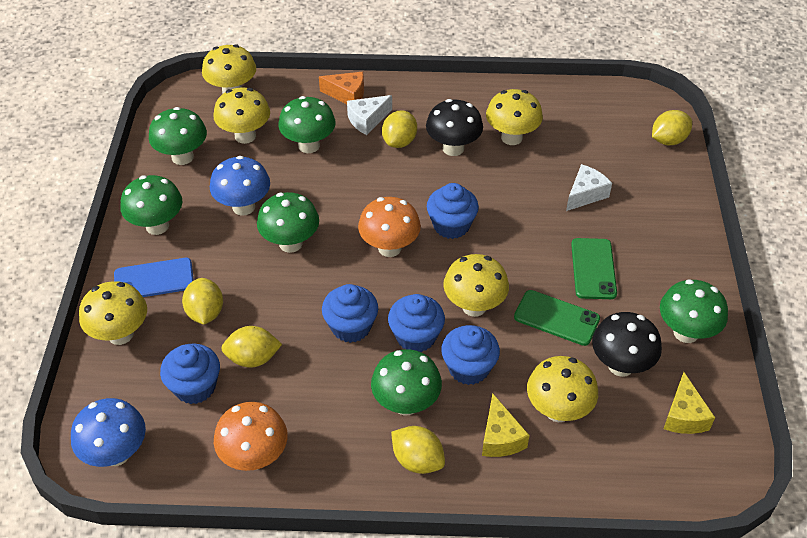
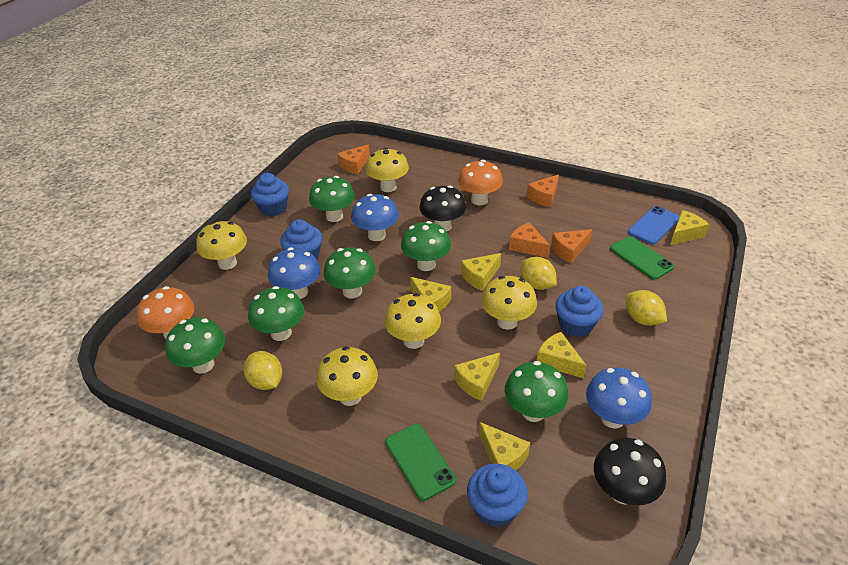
blue cupcake: 5 -> 4
blue mushroom: 2 -> 3
orange cheese: 1 -> 4
white cheese: 2 -> 0
yellow cheese: 2 -> 6
yellow lemon: 5 -> 3
yellow mushroom: 6 -> 5

